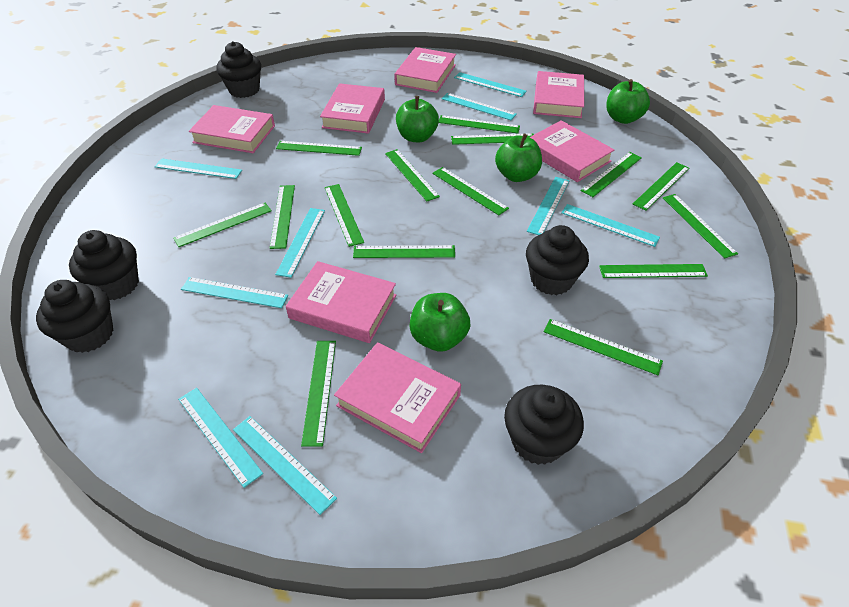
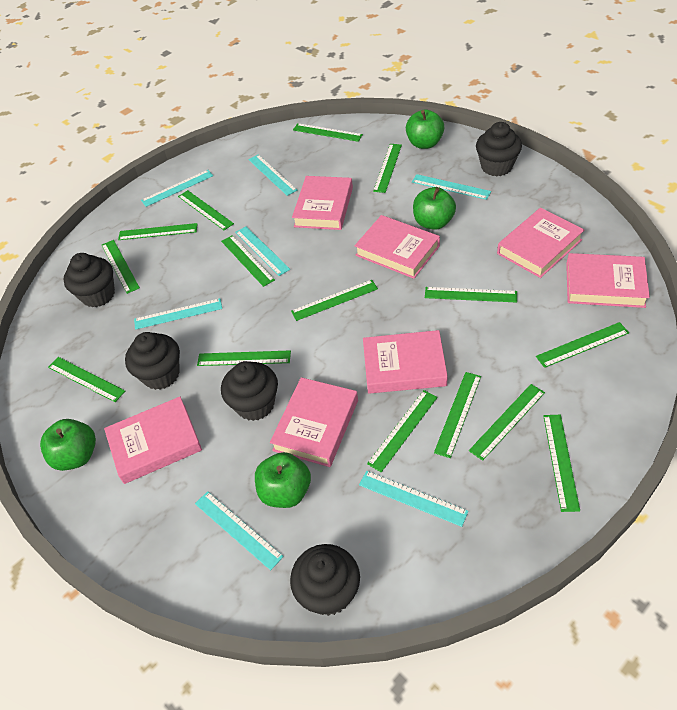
turquoise ruler: 9 -> 7

